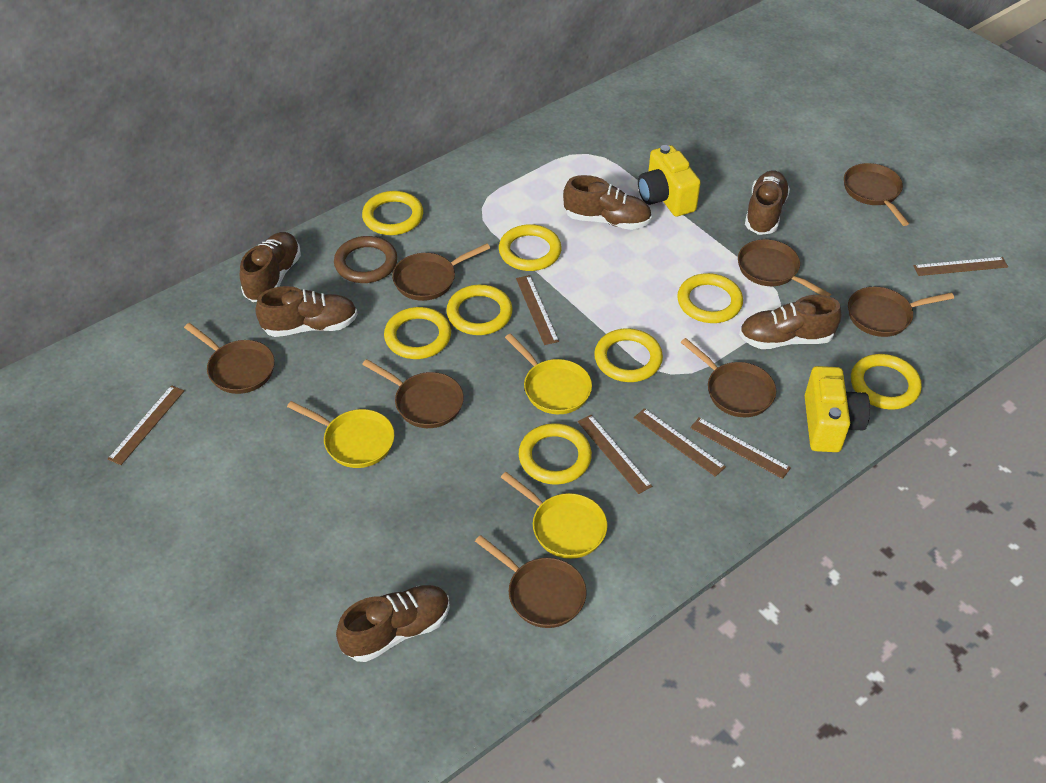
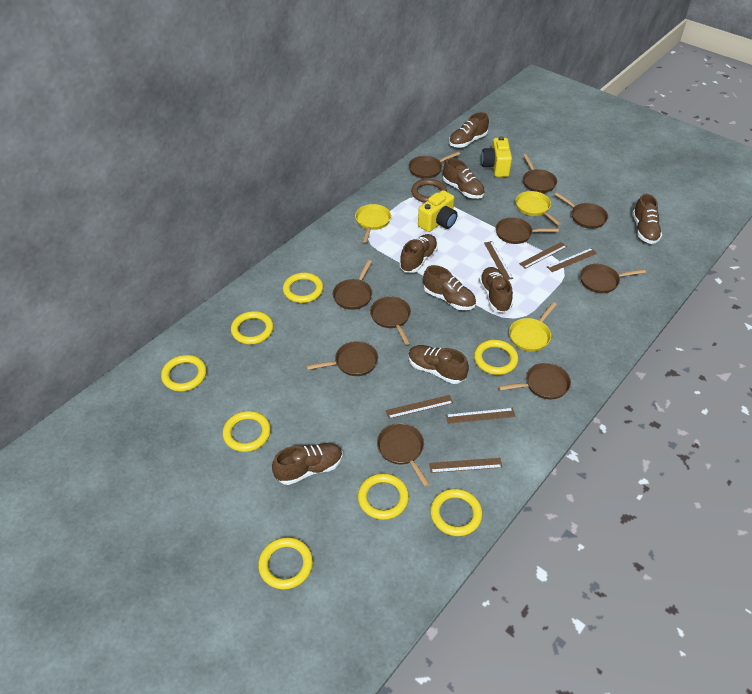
brown pan: 8 -> 10
brown shoe: 6 -> 8

